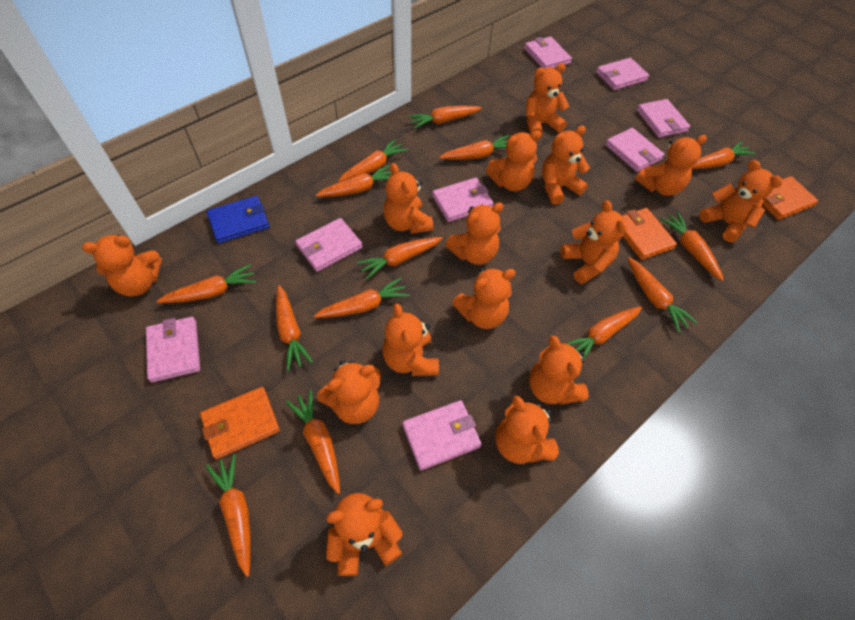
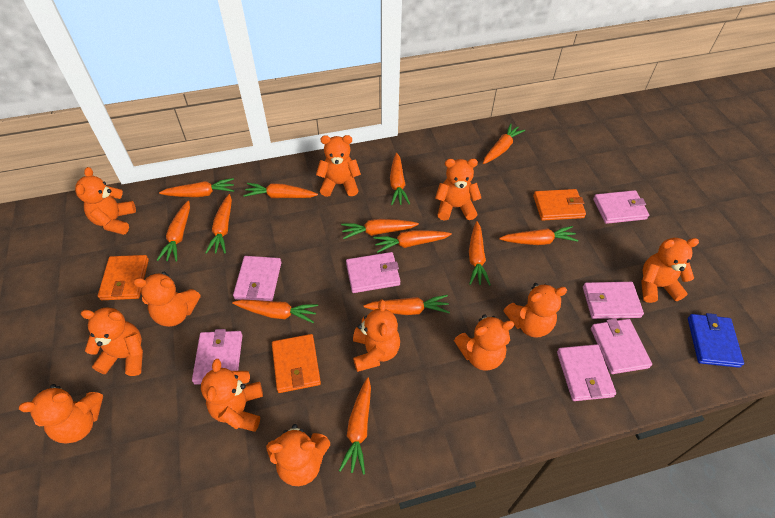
orange carrot: 14 -> 13
orange teddy bear: 15 -> 12
pink wallet: 8 -> 7

